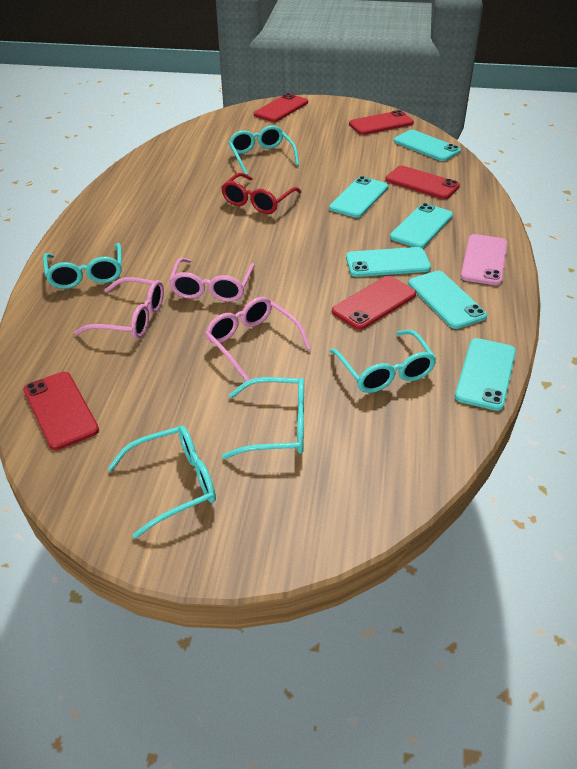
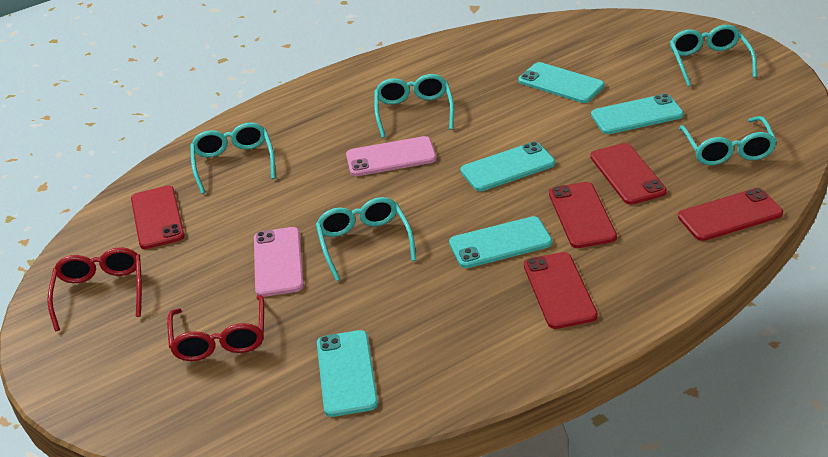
pink glasses: 3 -> 0
pink phone: 1 -> 2
red glasses: 1 -> 2
turquoise phone: 6 -> 5

